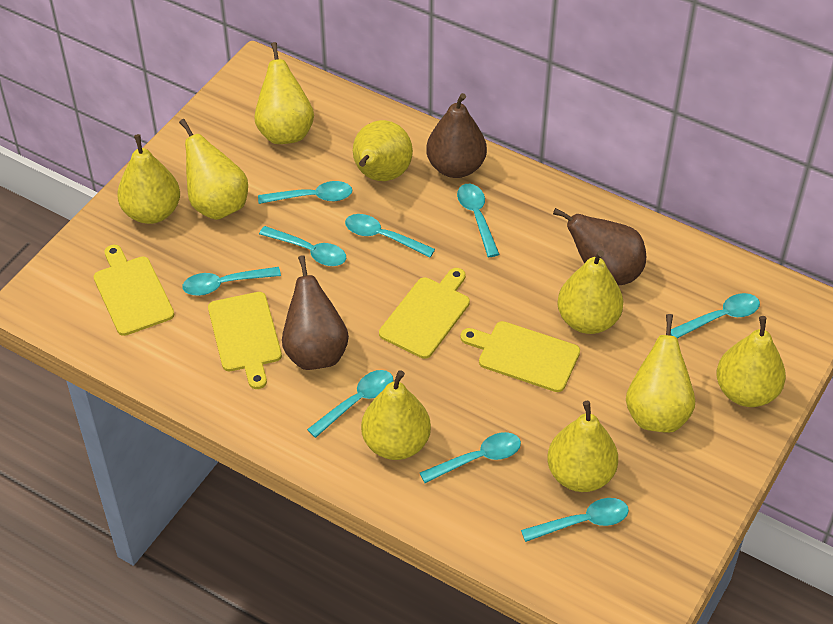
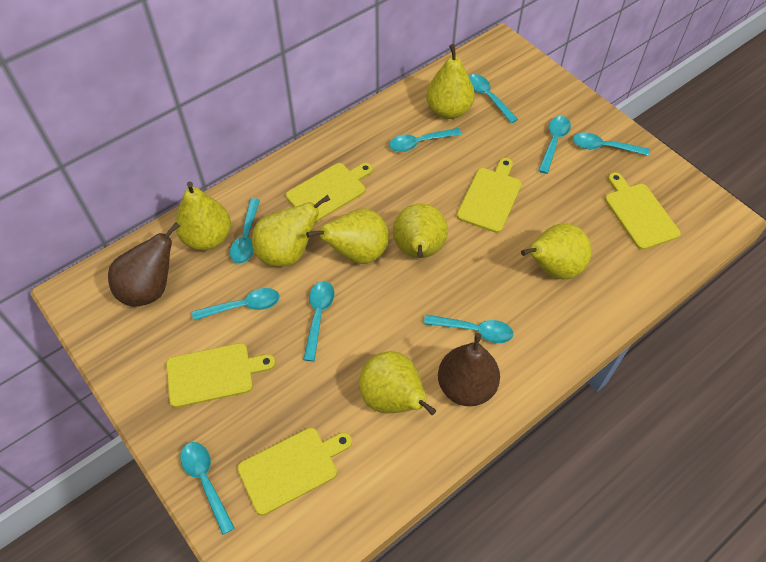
brown pear: 3 -> 2
yellow cutting board: 4 -> 5
yellow pear: 9 -> 7

